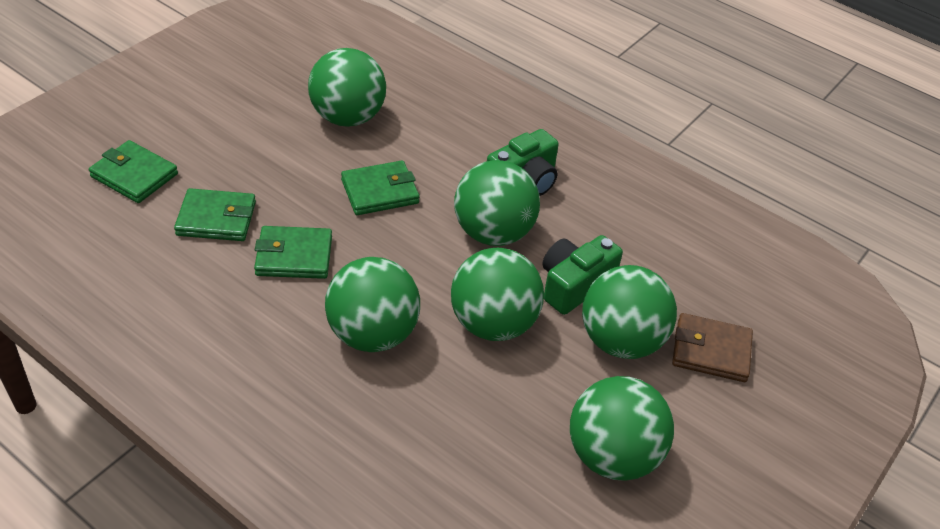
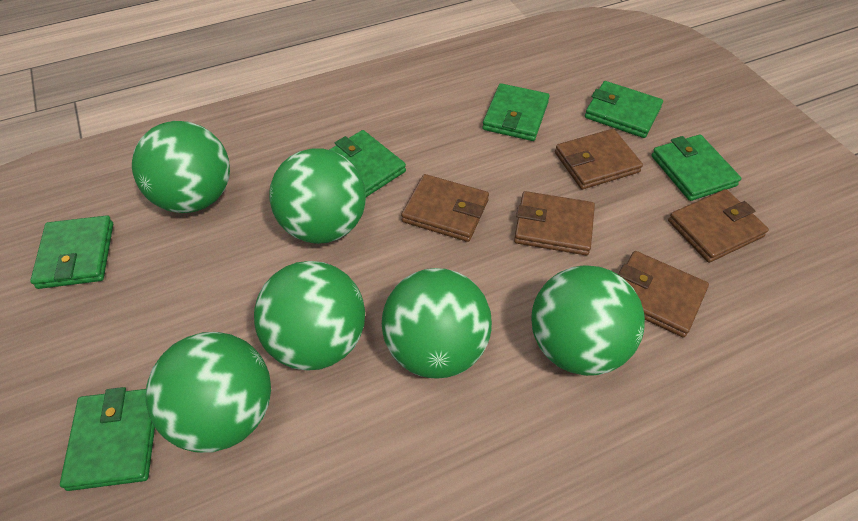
brown wallet: 1 -> 5
green camera: 2 -> 0
green wallet: 4 -> 6

